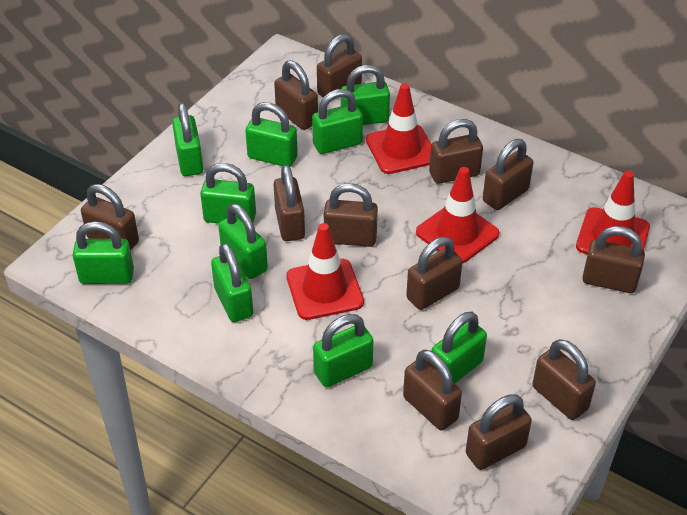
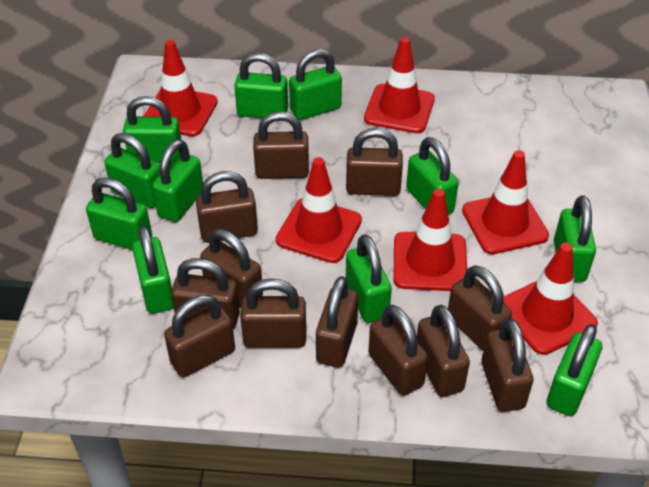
green padlock: 10 -> 11
red traffic cone: 4 -> 6

